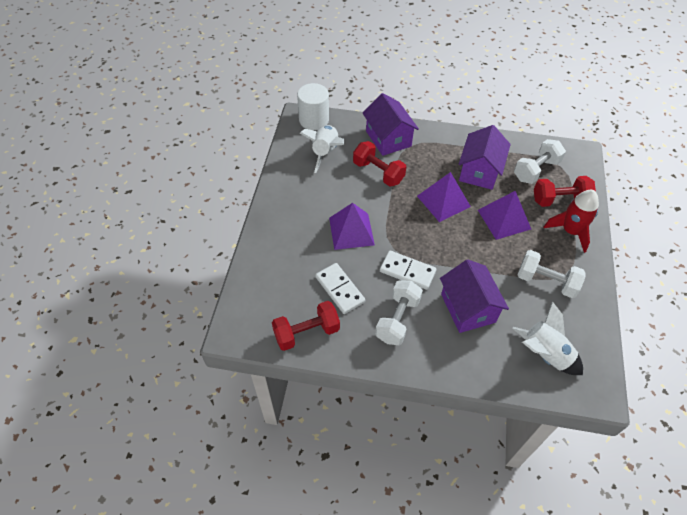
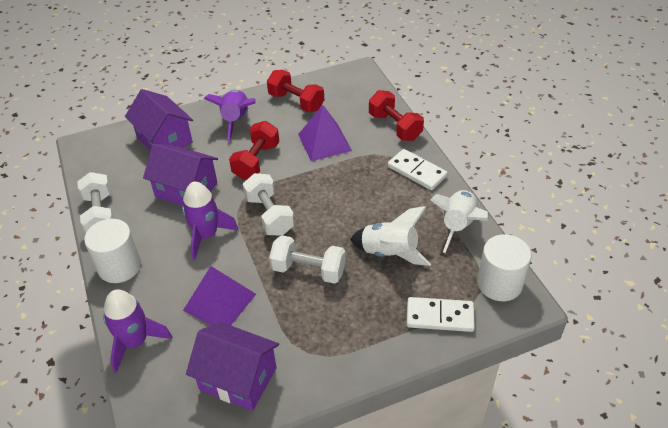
purple pyramid: 3 -> 2
purple rocket: 0 -> 3
red rocket: 1 -> 0
white cylinder: 1 -> 2

